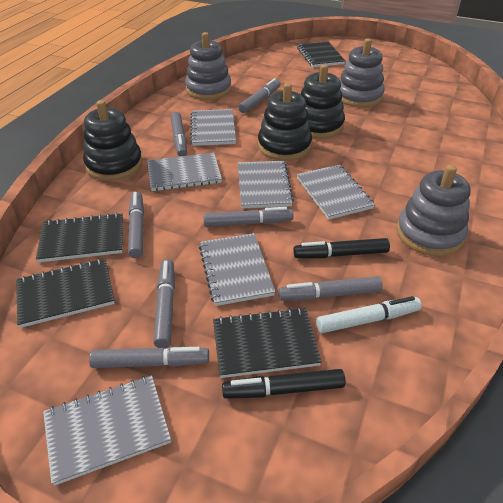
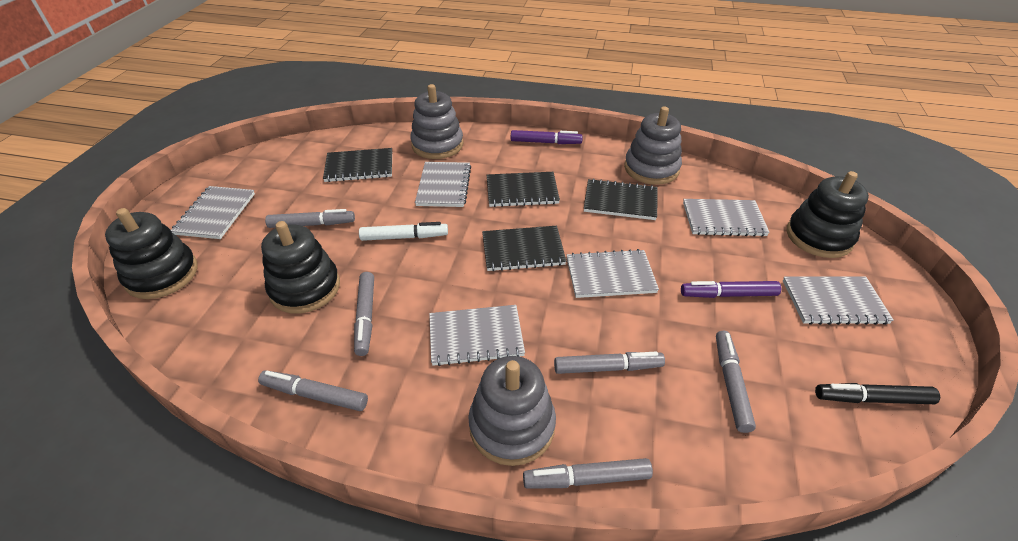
black marker: 2 -> 1
grey marker: 7 -> 6
purple marker: 0 -> 2

